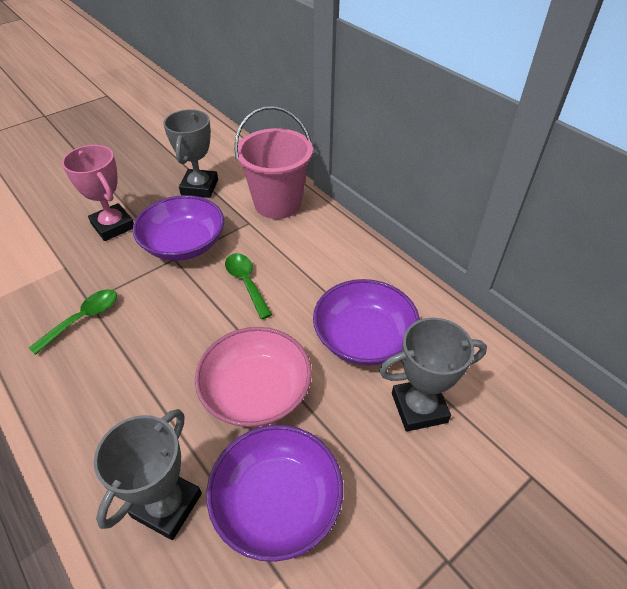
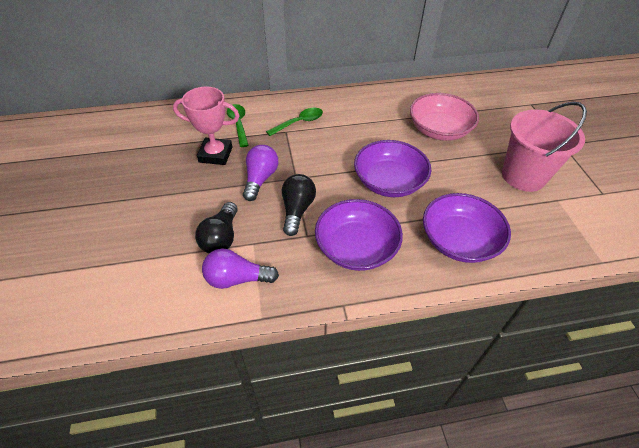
black light bulb: 0 -> 2
grey trophy: 3 -> 0
purple light bulb: 0 -> 2

